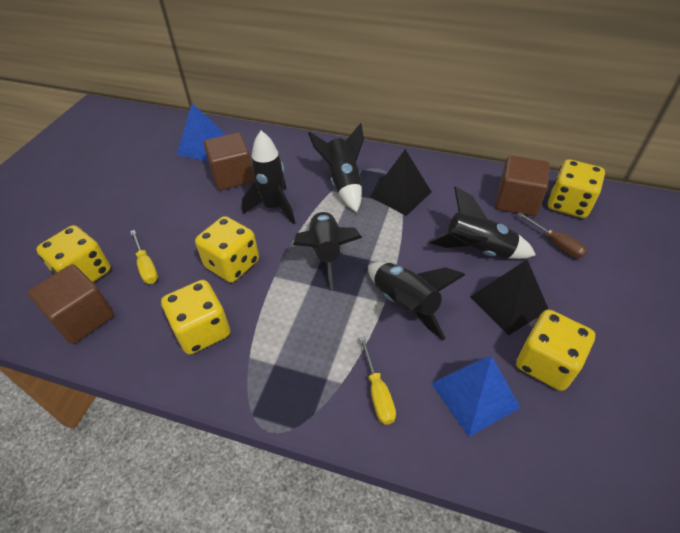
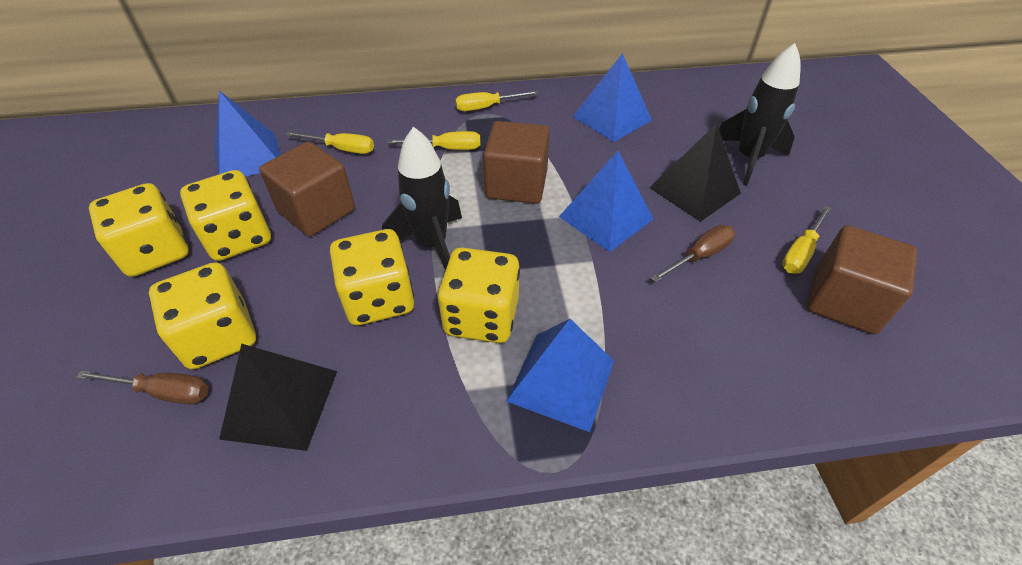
black rocket: 5 -> 2
blue pyramid: 2 -> 4
brown screwdriver: 1 -> 2
yellow screwdriver: 2 -> 4

